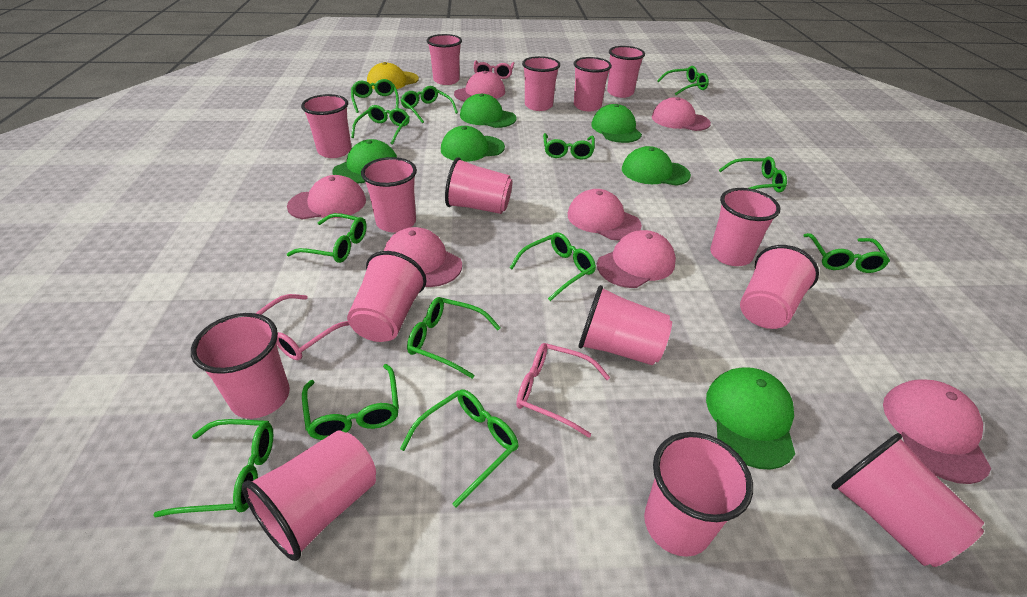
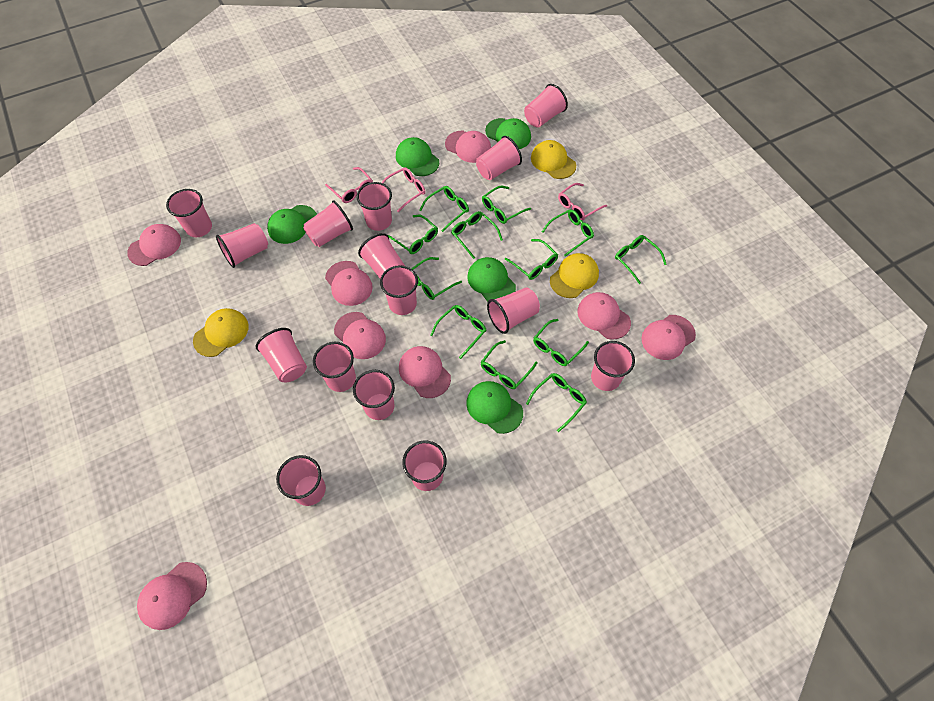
green cap: 6 -> 5
green glasses: 13 -> 12
pink cap: 7 -> 8
yellow cap: 1 -> 3

